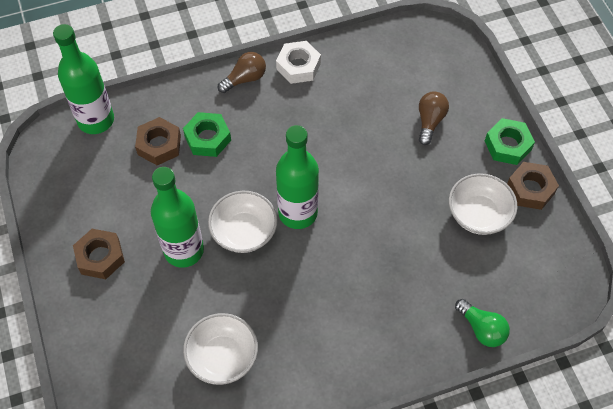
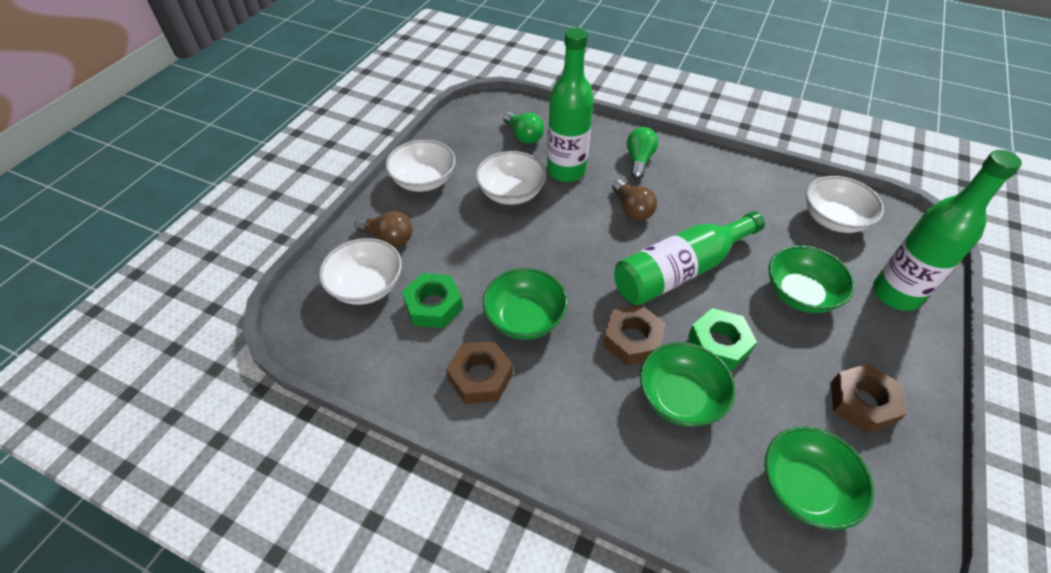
green bowl: 0 -> 4
green light bulb: 1 -> 2
white bowl: 3 -> 4
white nut: 1 -> 0

